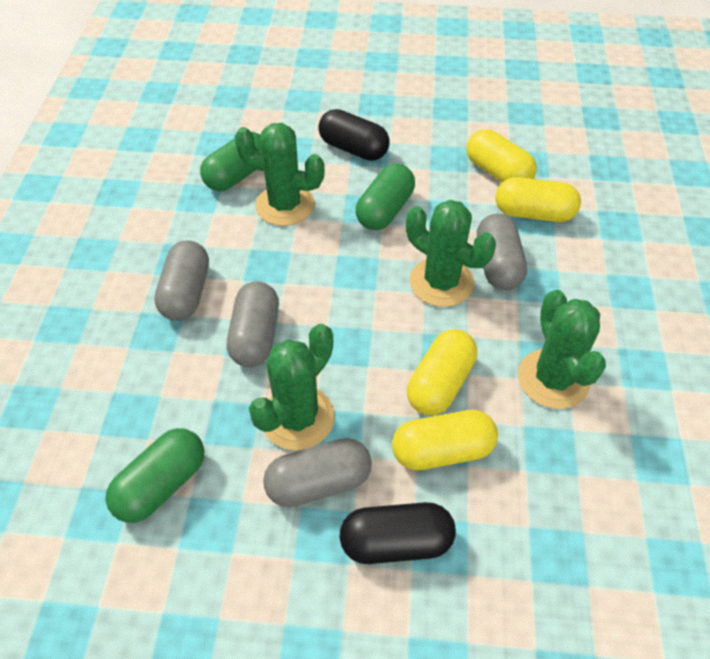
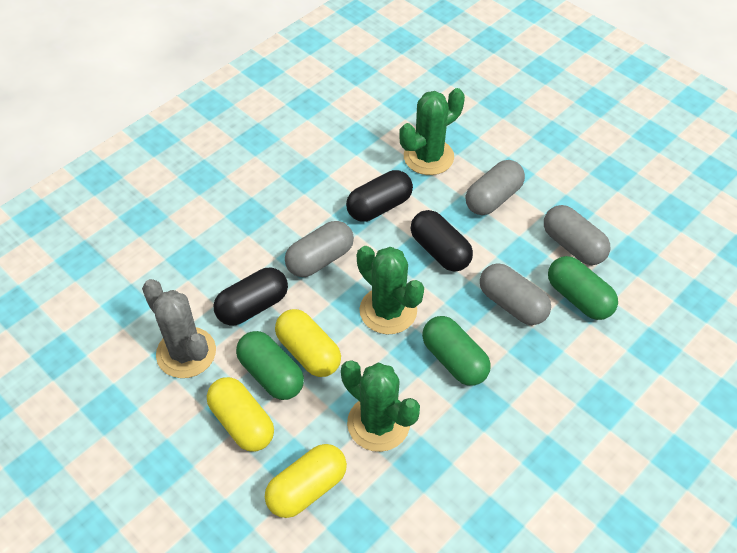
black capsule: 2 -> 3
green cactus: 4 -> 3
grey cactus: 0 -> 1
yellow capsule: 4 -> 3

